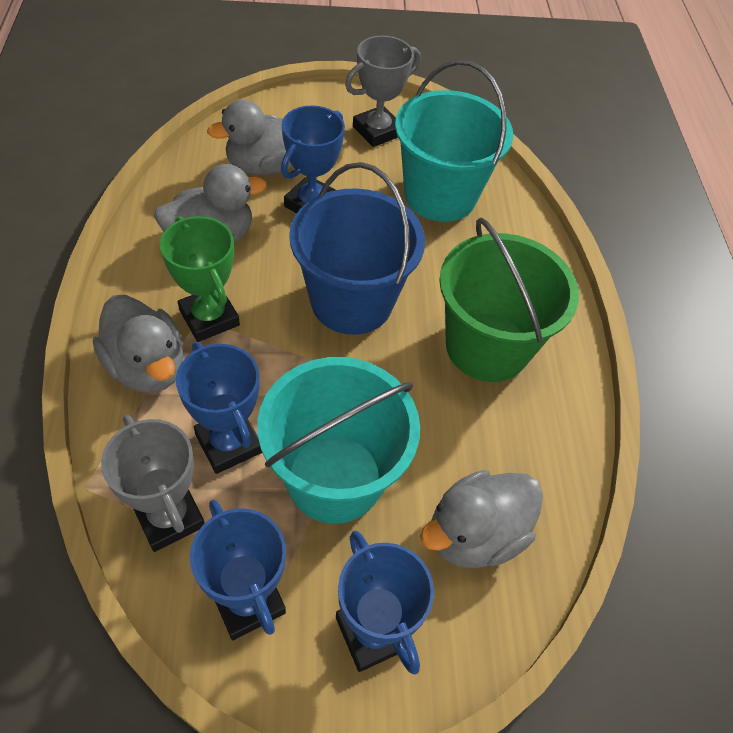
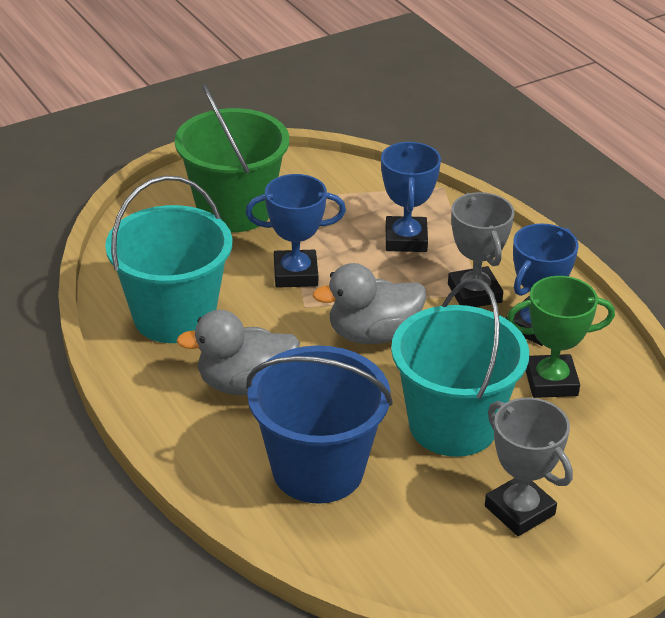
blue trophy: 4 -> 3
grey duck: 4 -> 2

